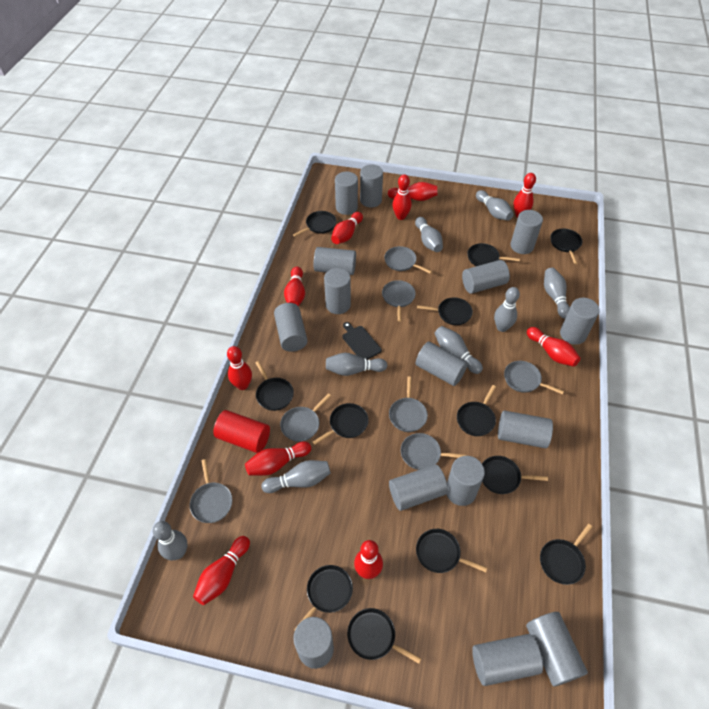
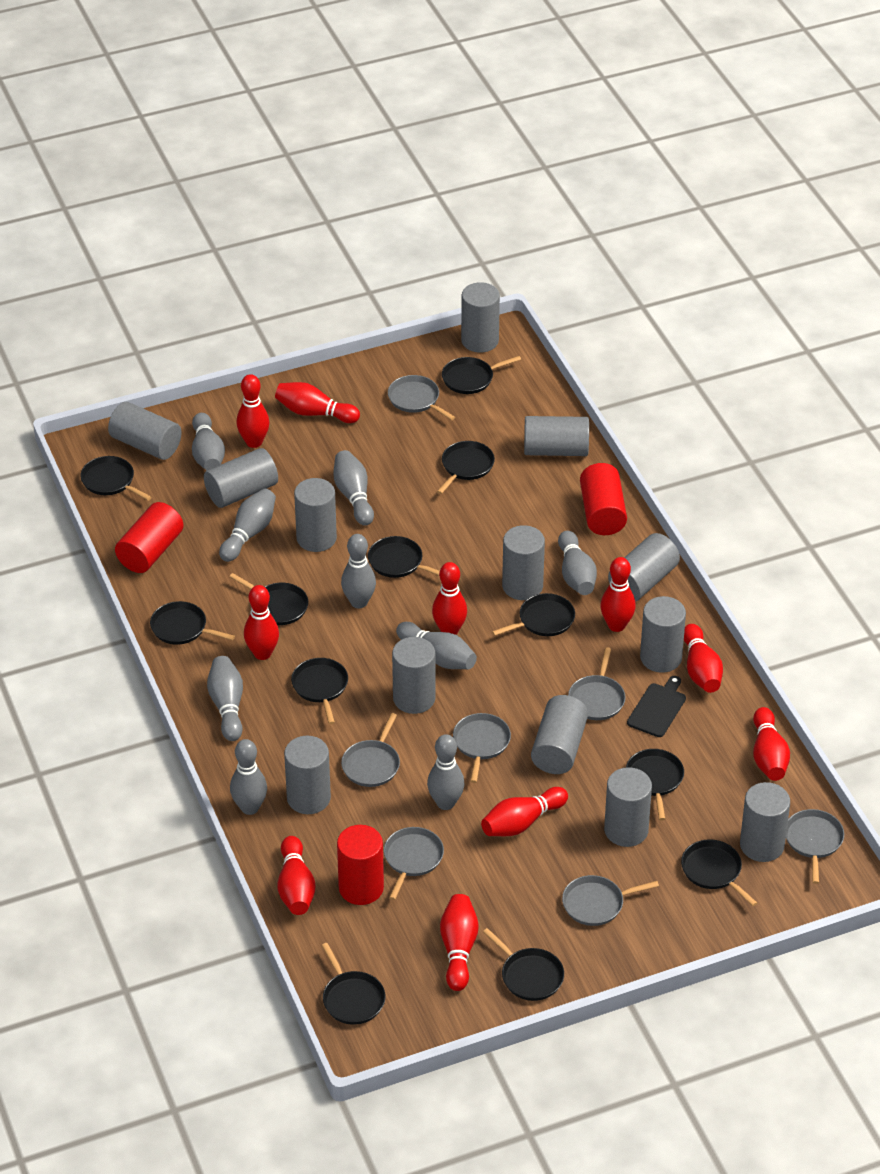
grey bowling pin: 8 -> 9
grey cylinder: 15 -> 13
red cylinder: 1 -> 3

